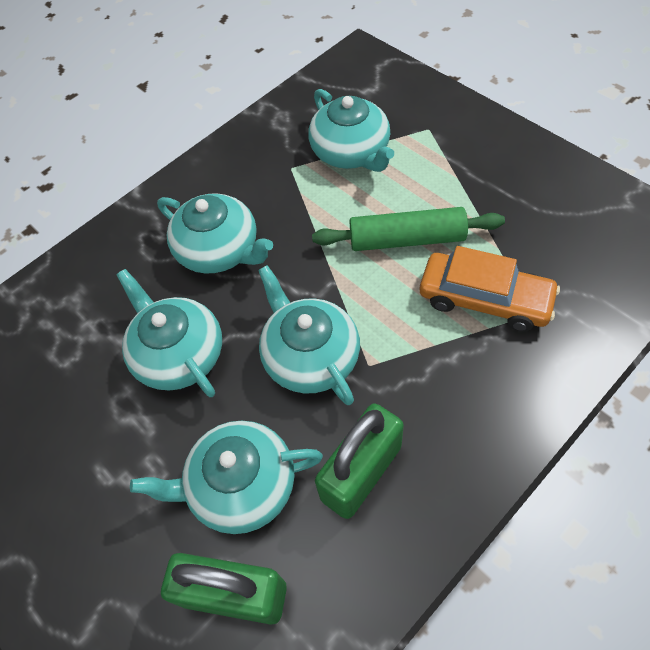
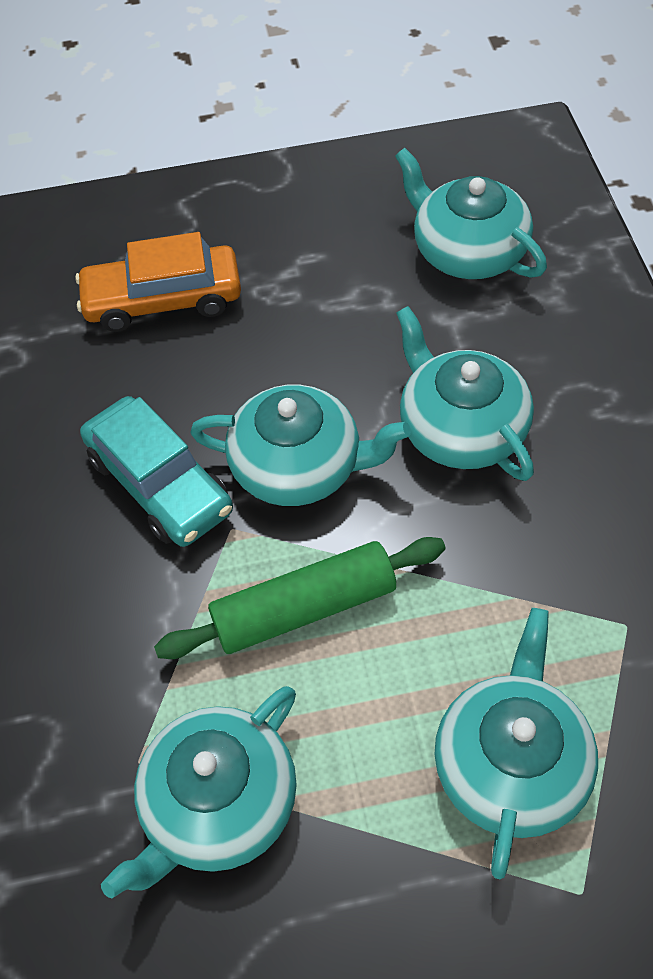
green padlock: 2 -> 0
turquoise car: 0 -> 1

